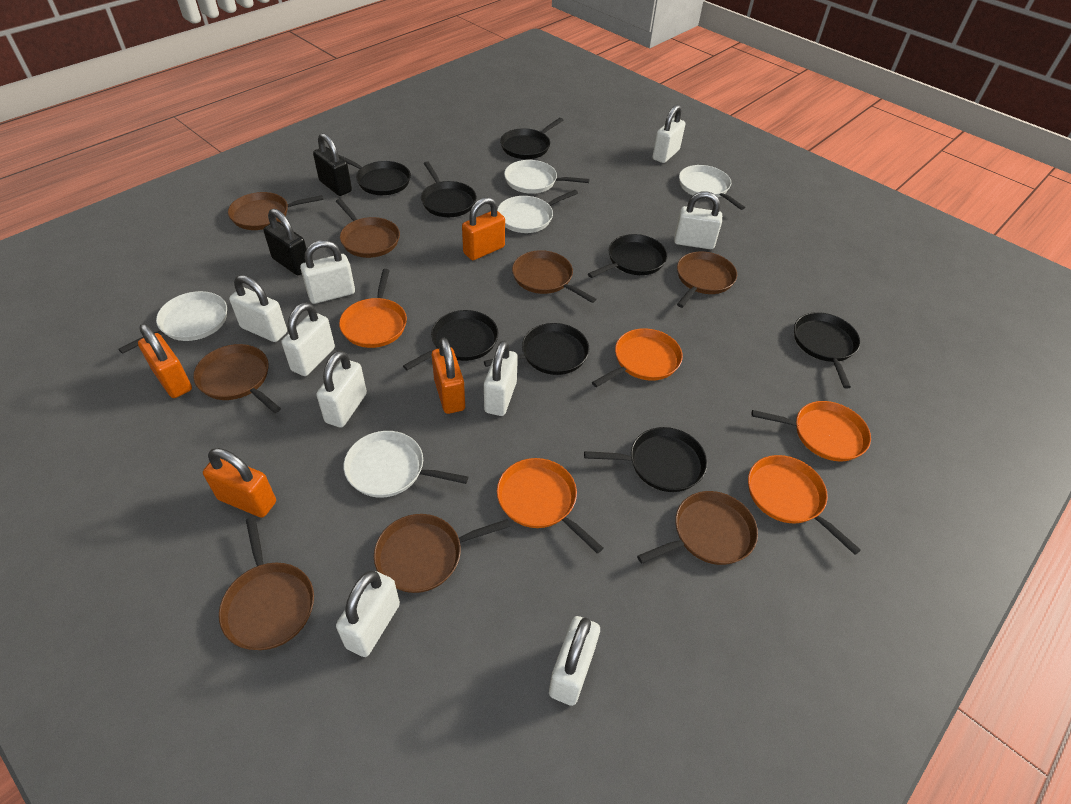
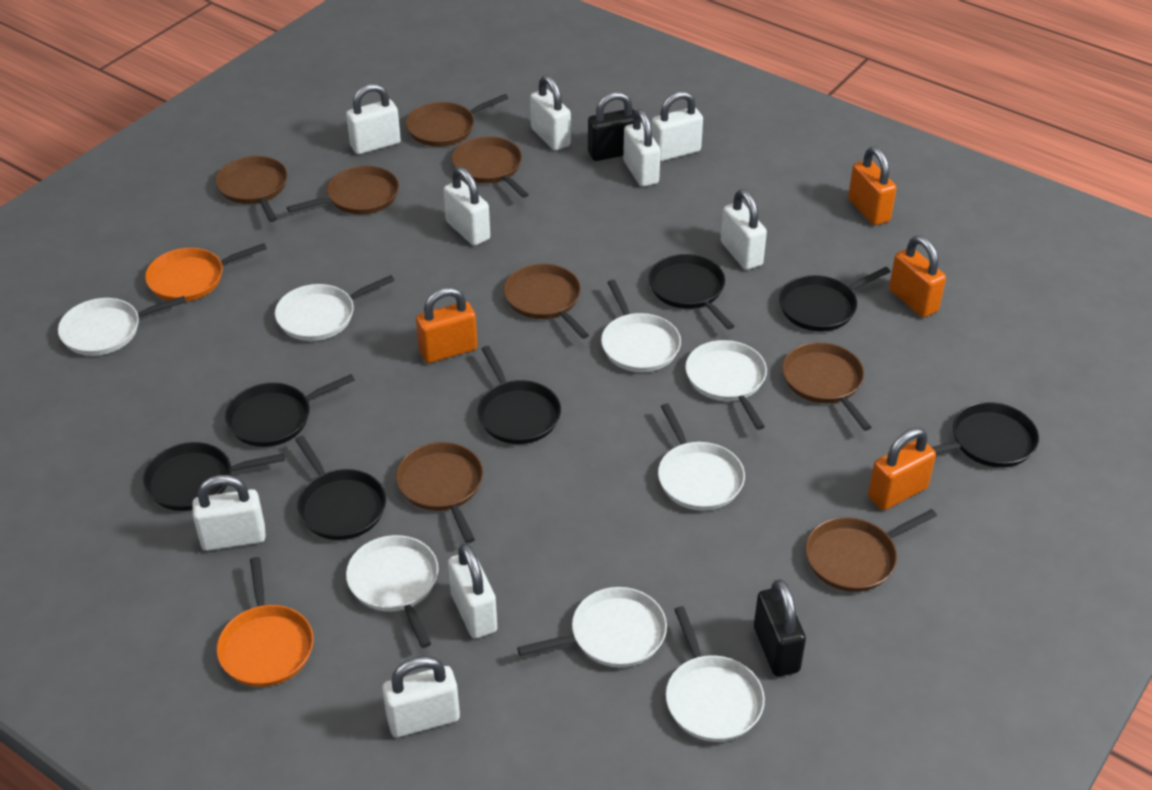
black pan: 8 -> 7
orange pan: 5 -> 2
white pan: 5 -> 8

